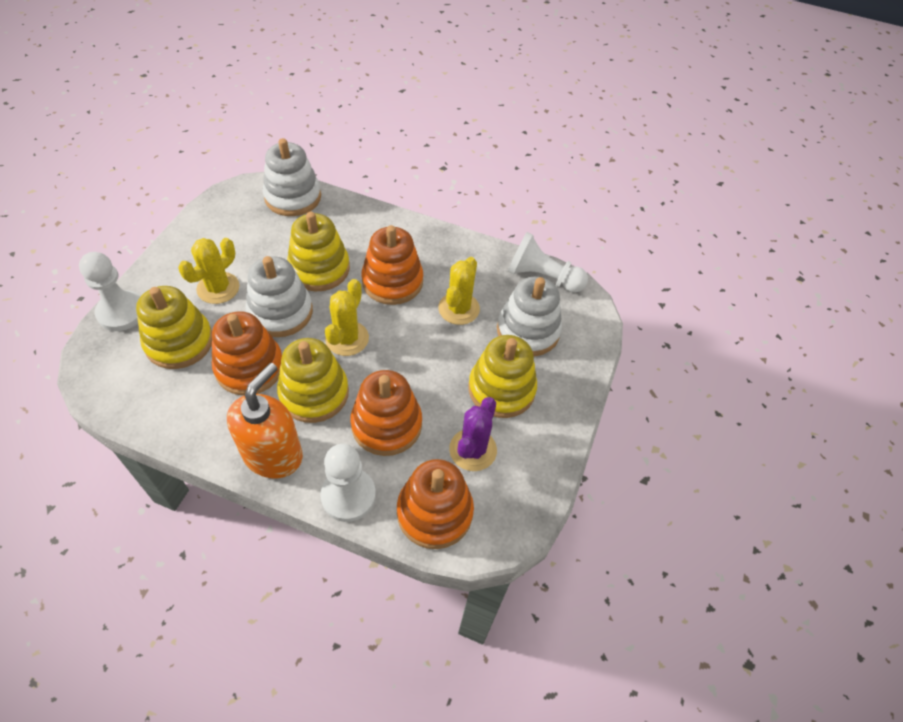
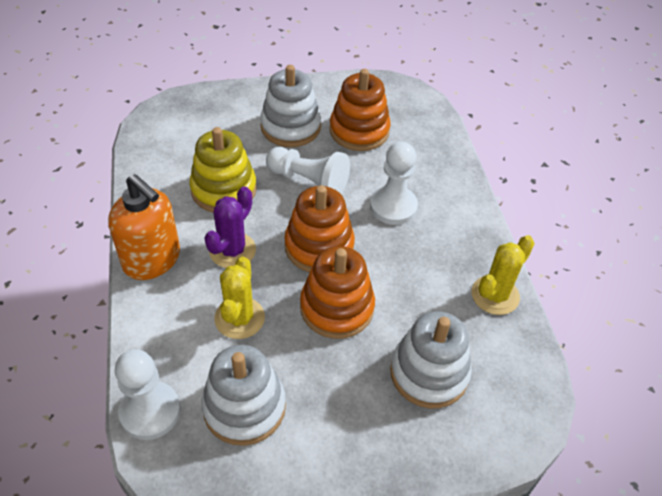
orange stacking toy: 4 -> 3
yellow cactus: 3 -> 2
yellow stacking toy: 4 -> 1

